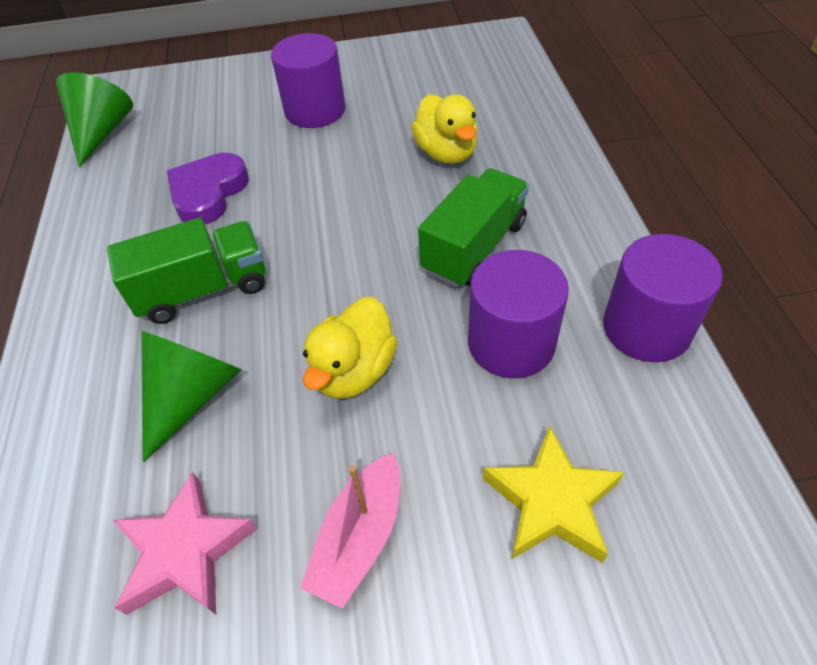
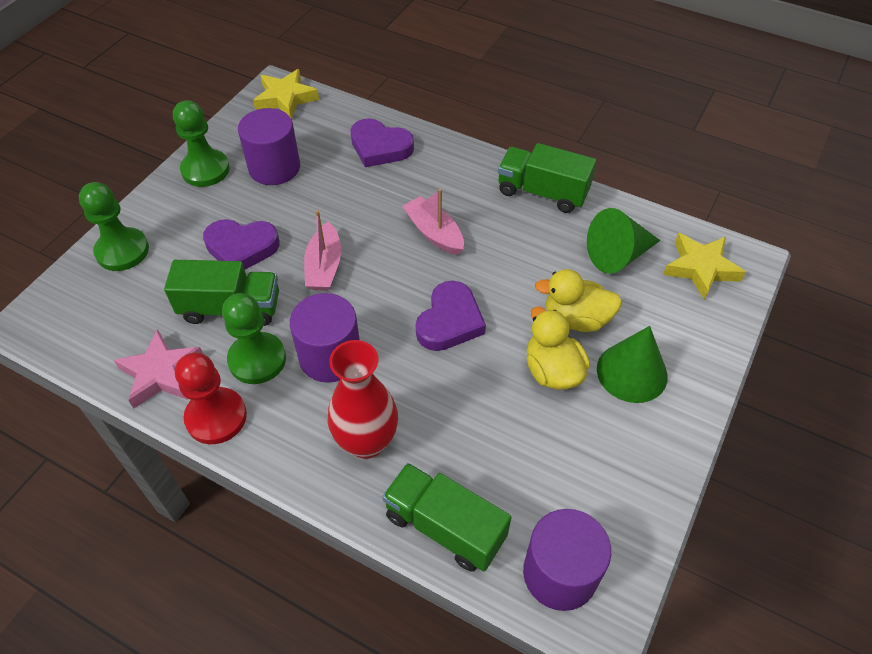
green pawn: 0 -> 3
green truck: 2 -> 3
pink boat: 1 -> 2
purple heart: 1 -> 3
red pawn: 0 -> 1
red vase: 0 -> 1
yellow star: 1 -> 2

